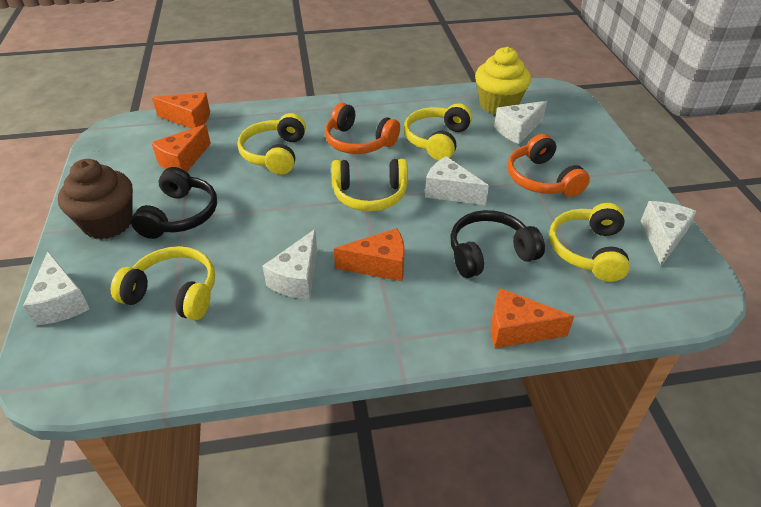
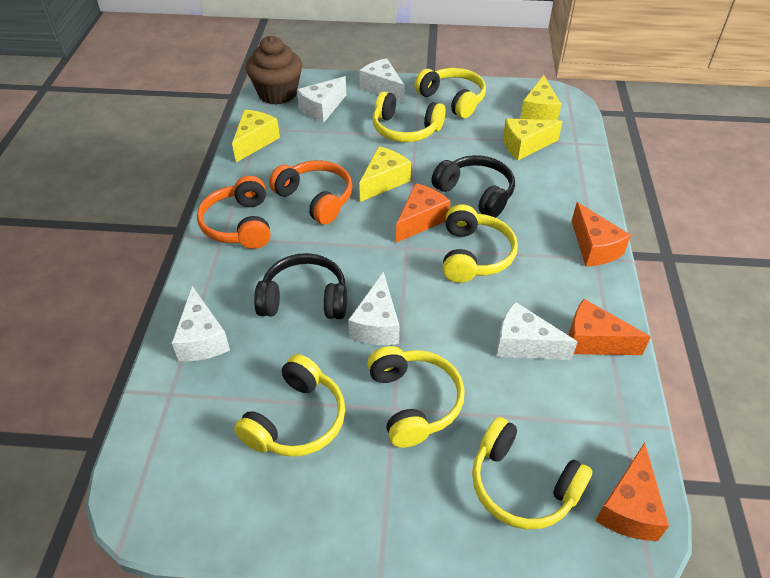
yellow cheese: 0 -> 4
yellow cupcake: 1 -> 0
yellow headphones: 5 -> 6

